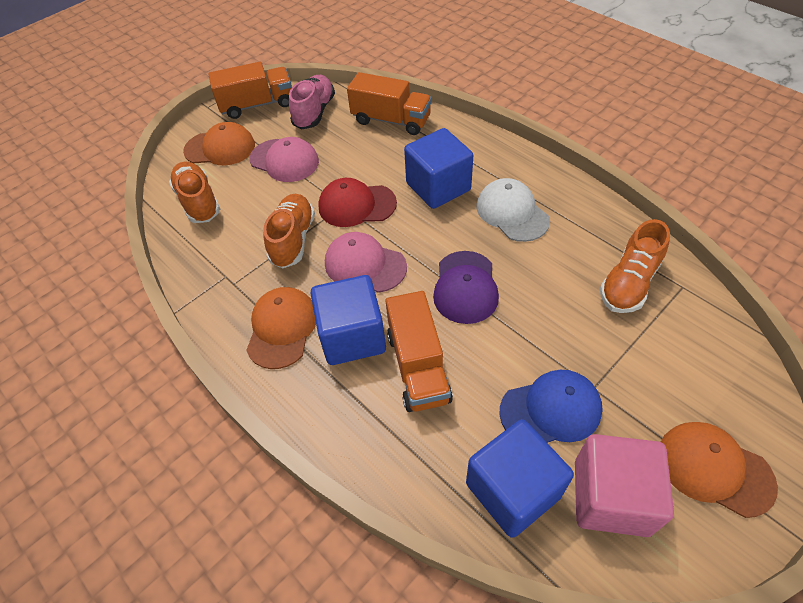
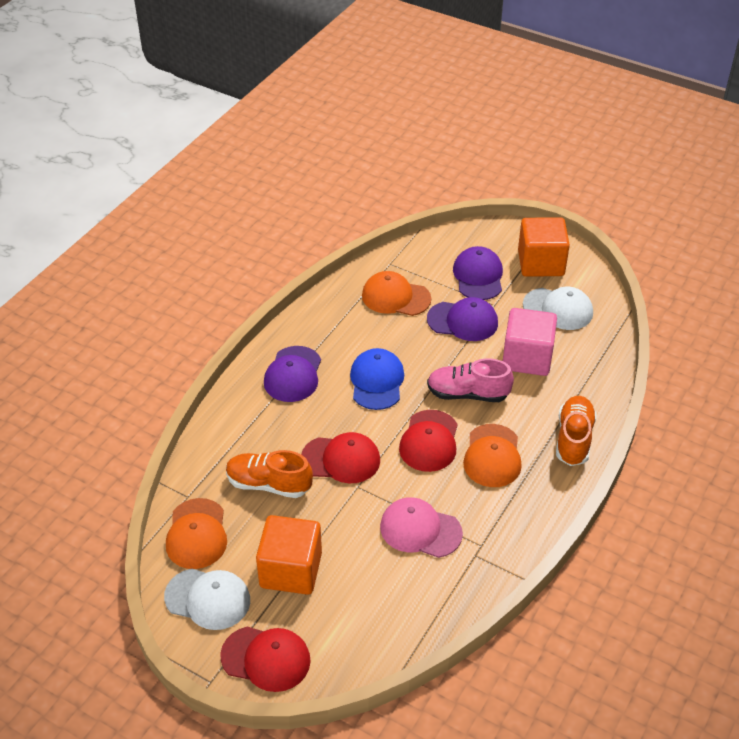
blue cube: 3 -> 0
orange cube: 0 -> 2
orange shoe: 3 -> 2
orange truck: 3 -> 0
pink cap: 2 -> 1
purple cap: 1 -> 3
red cap: 1 -> 3
white cap: 1 -> 2

